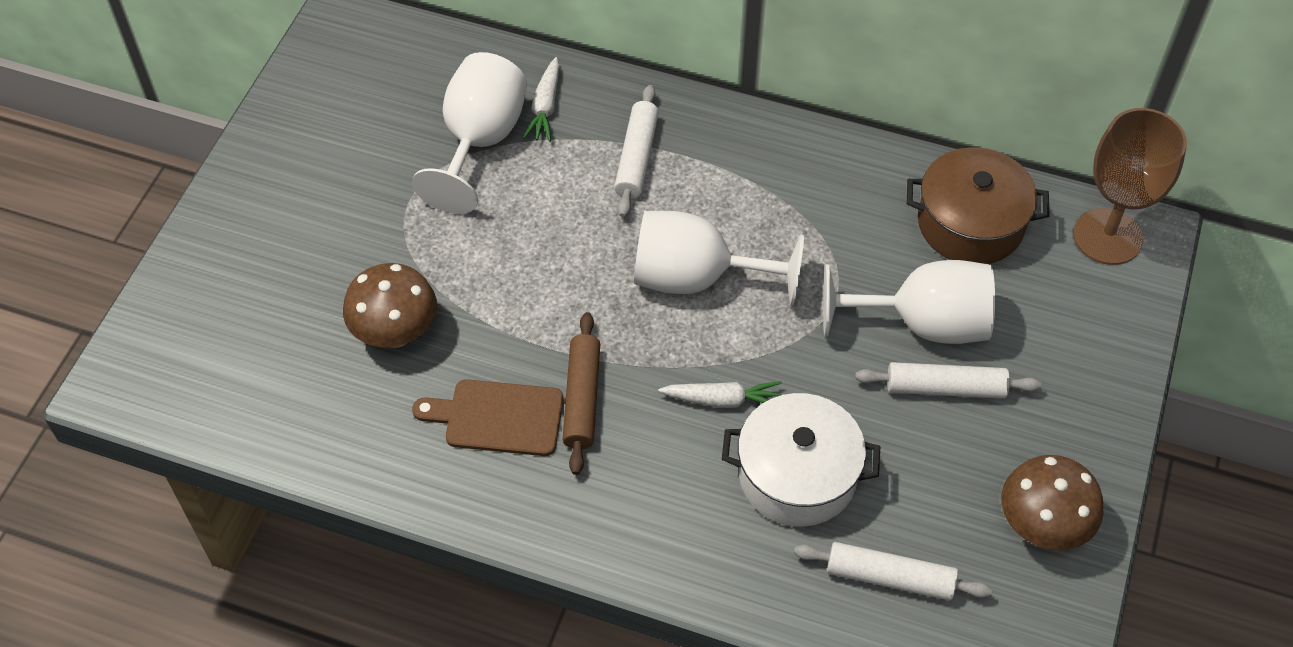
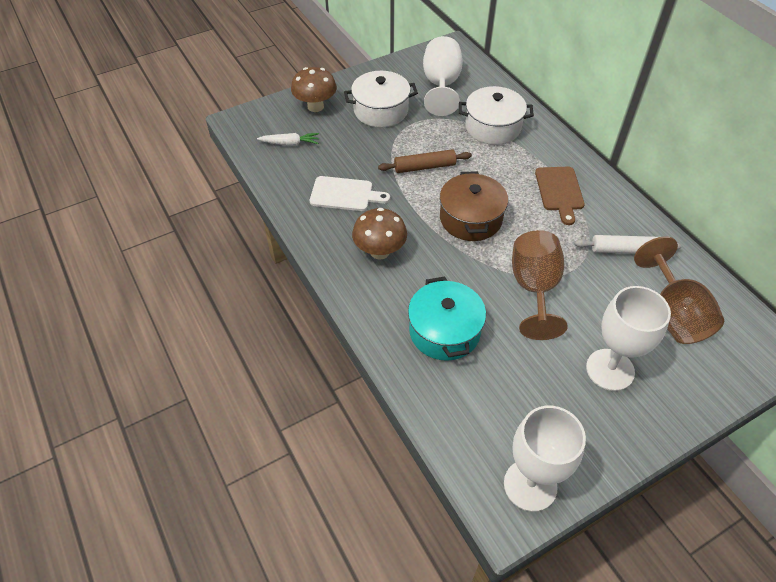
brown goblet: 1 -> 2
turquoise pot: 0 -> 1
white carrot: 2 -> 1
white cutting board: 0 -> 1
white pot: 1 -> 2
white rolling pin: 3 -> 1

